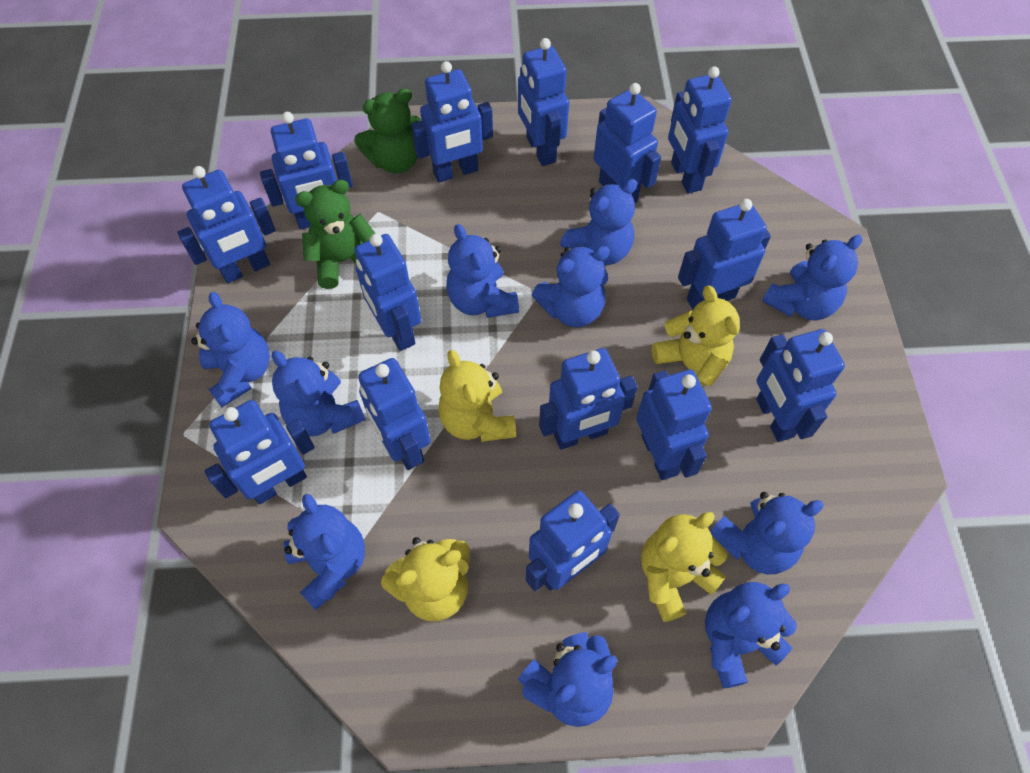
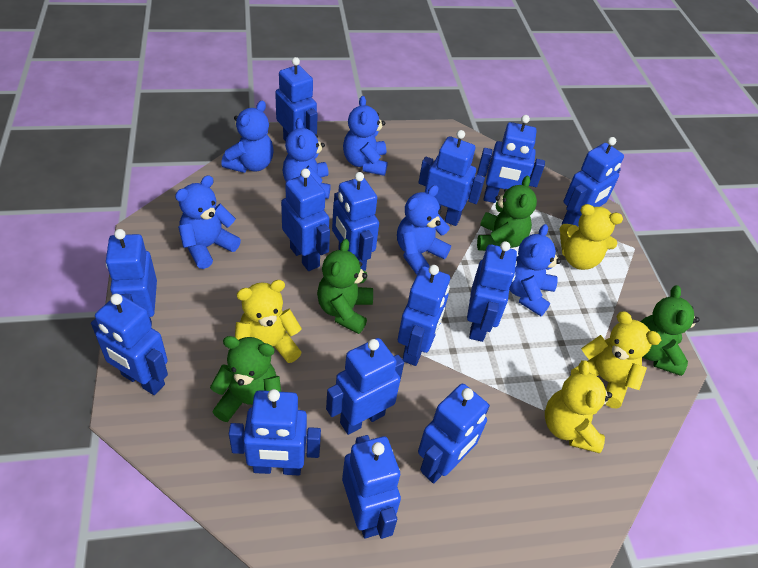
blue teddy bear: 10 -> 6
green teddy bear: 2 -> 4

